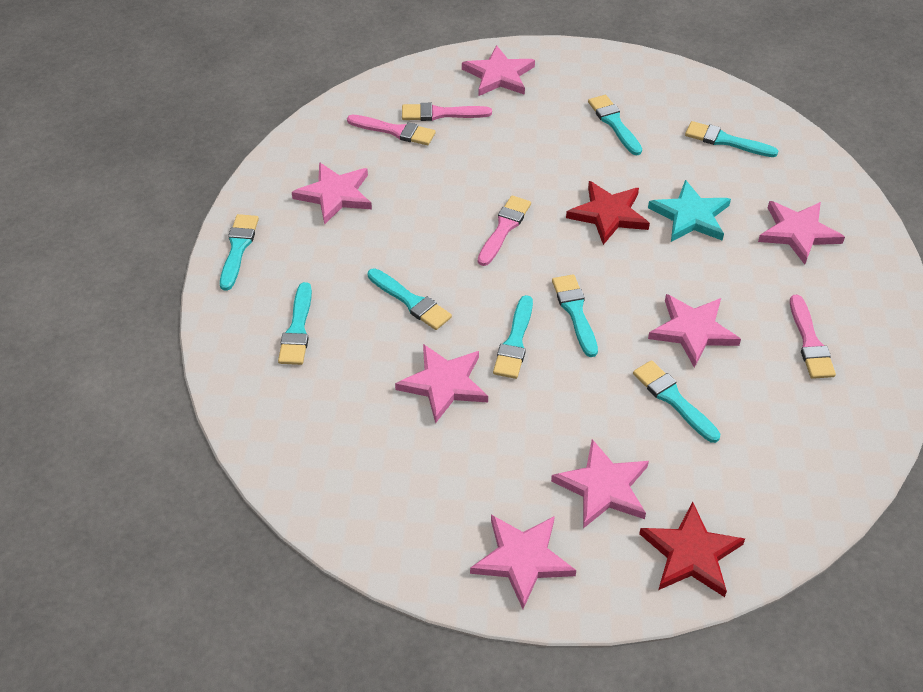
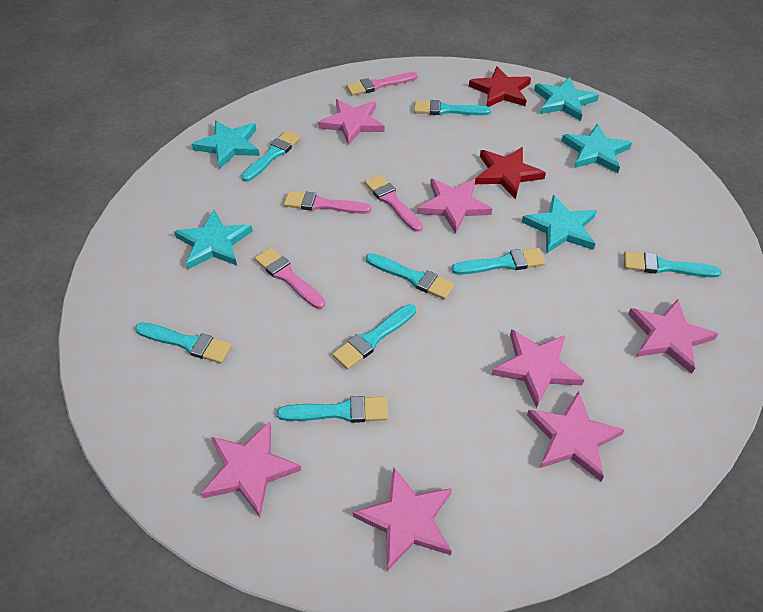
turquoise star: 1 -> 5

